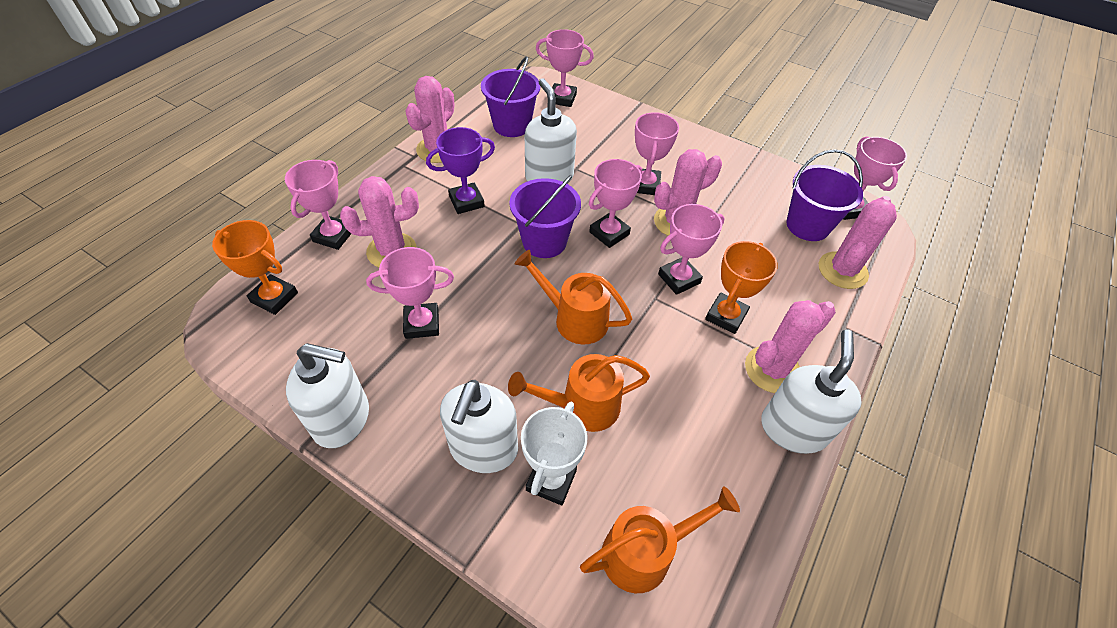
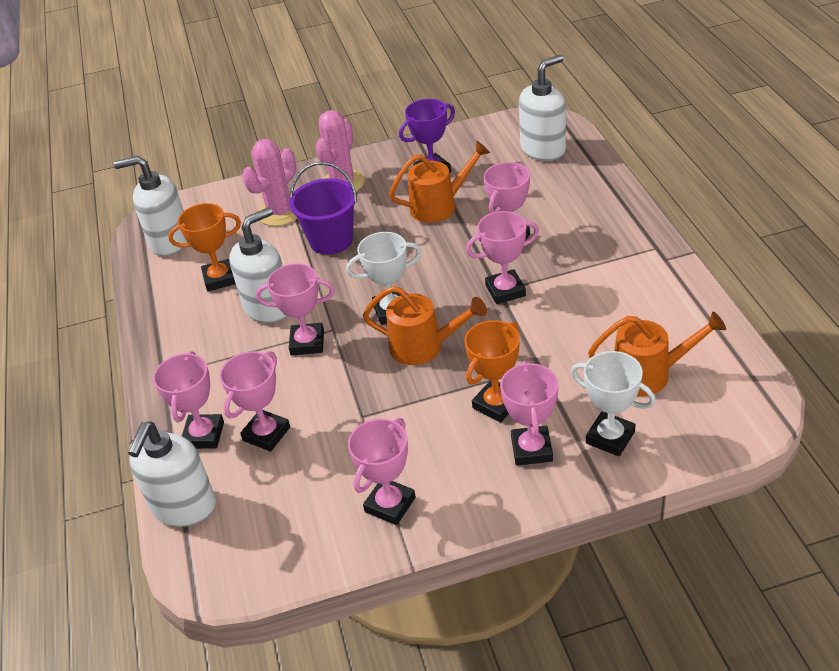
pink cactus: 5 -> 2
purple bucket: 3 -> 1
white trophy: 1 -> 2

